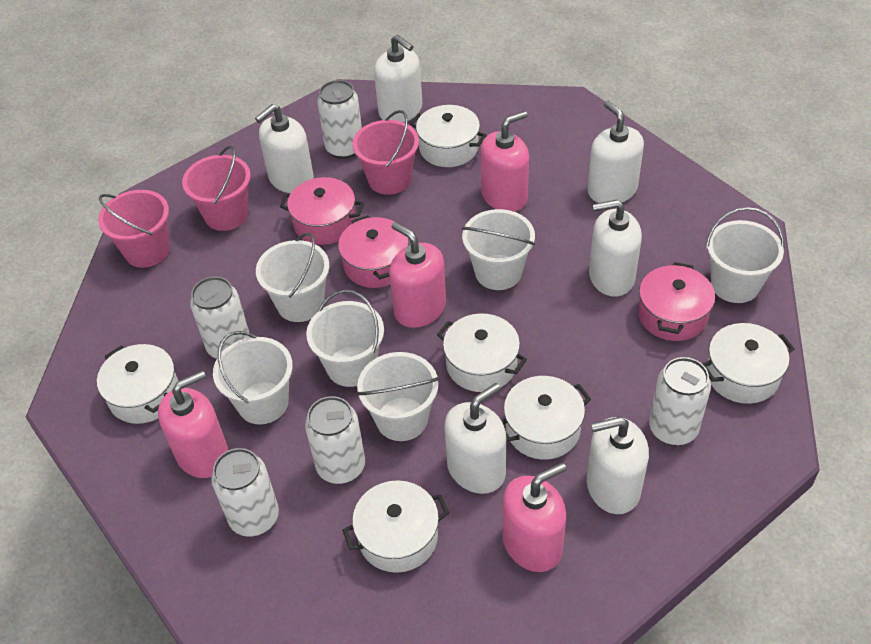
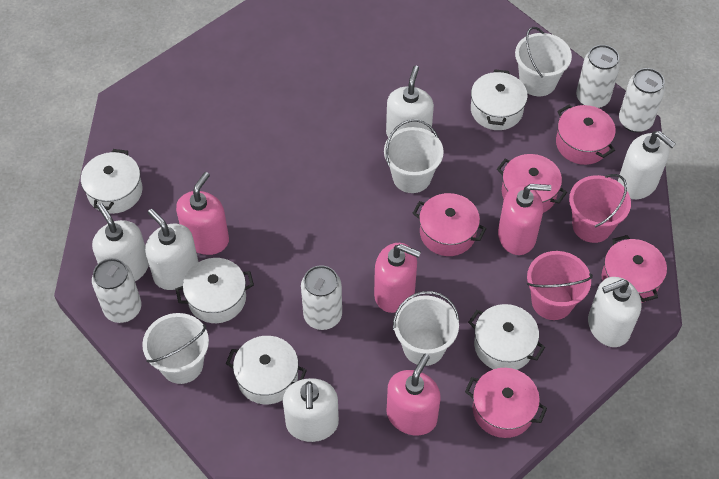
pink bucket: 3 -> 2
pink pot: 3 -> 5
white bucket: 6 -> 4
white can: 5 -> 4
white pot: 6 -> 5

